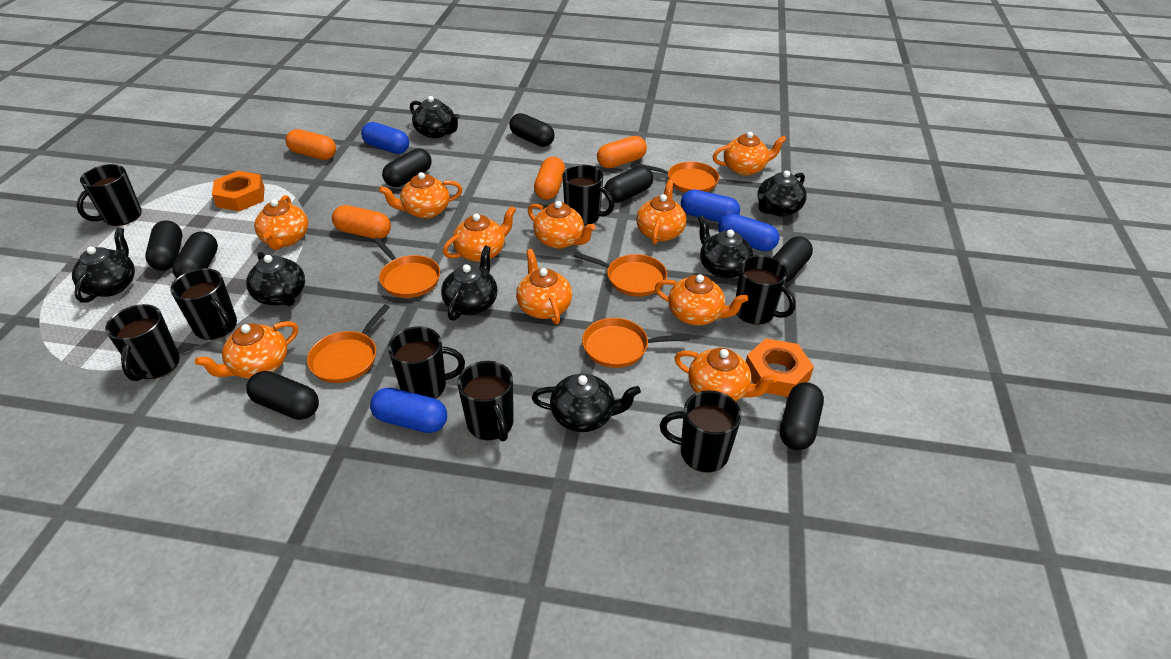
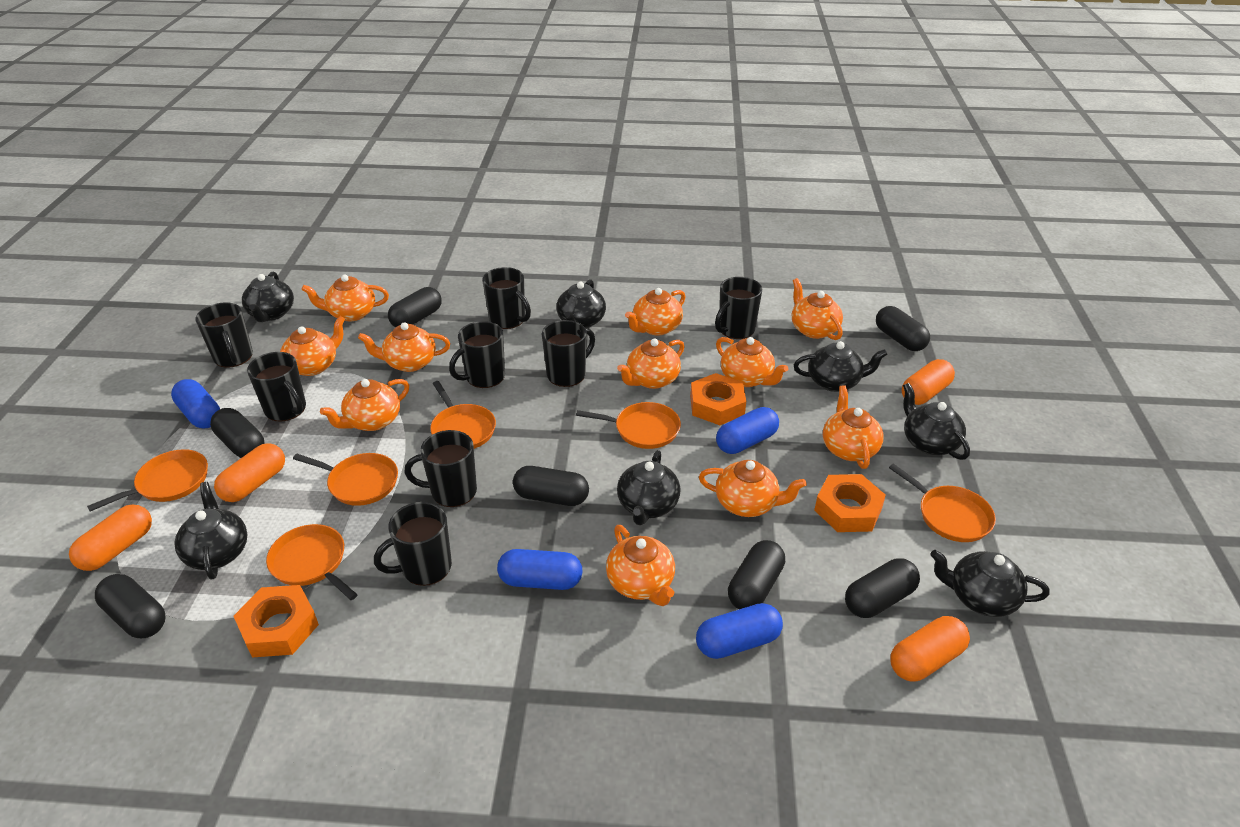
black capsule: 8 -> 7
orange nut: 2 -> 3
orange pan: 5 -> 6
orange teapot: 10 -> 11

